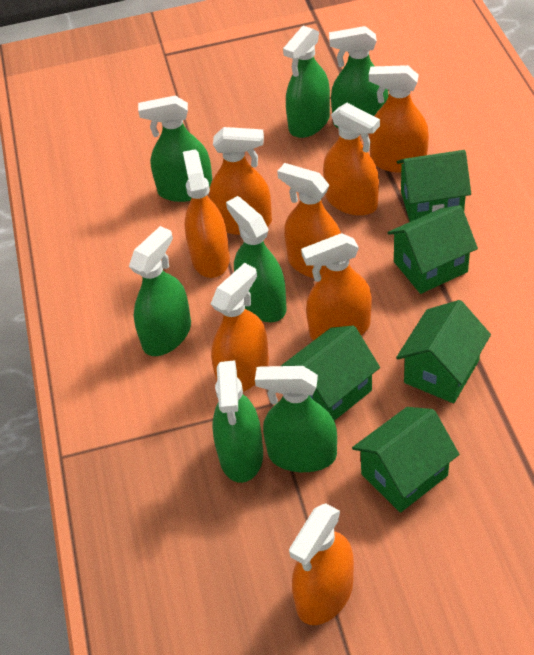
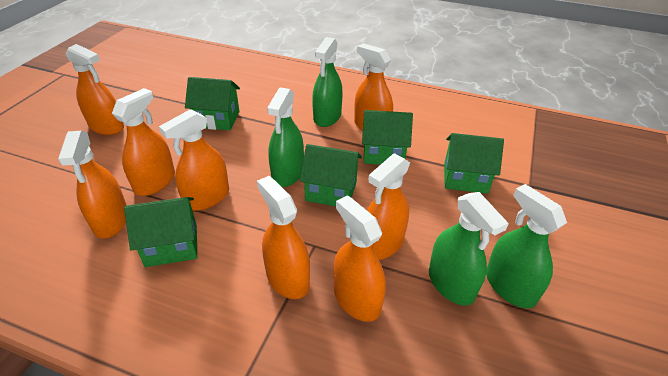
green spray bottle: 7 -> 4

